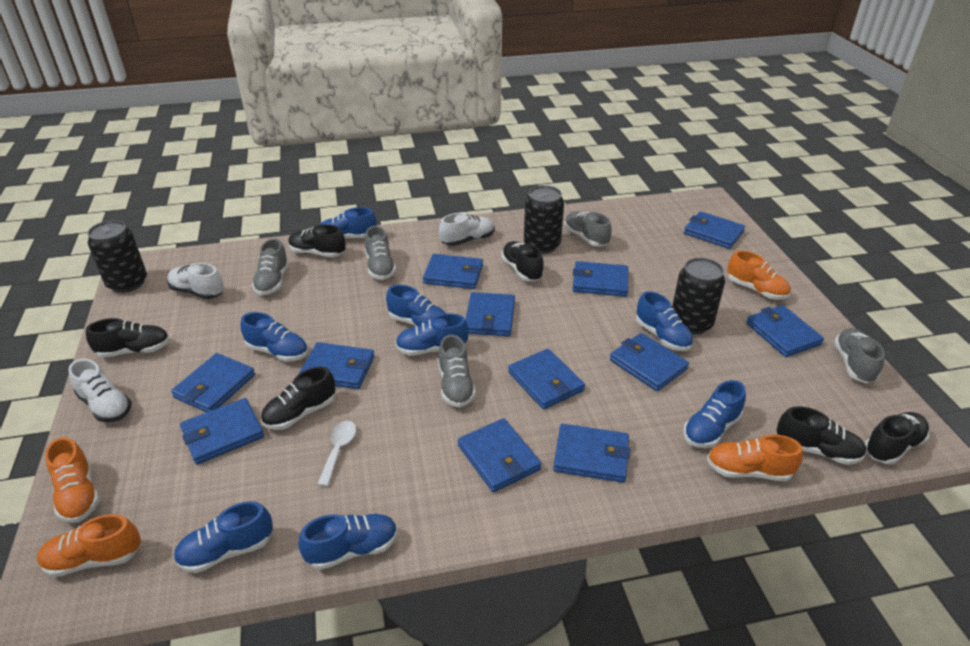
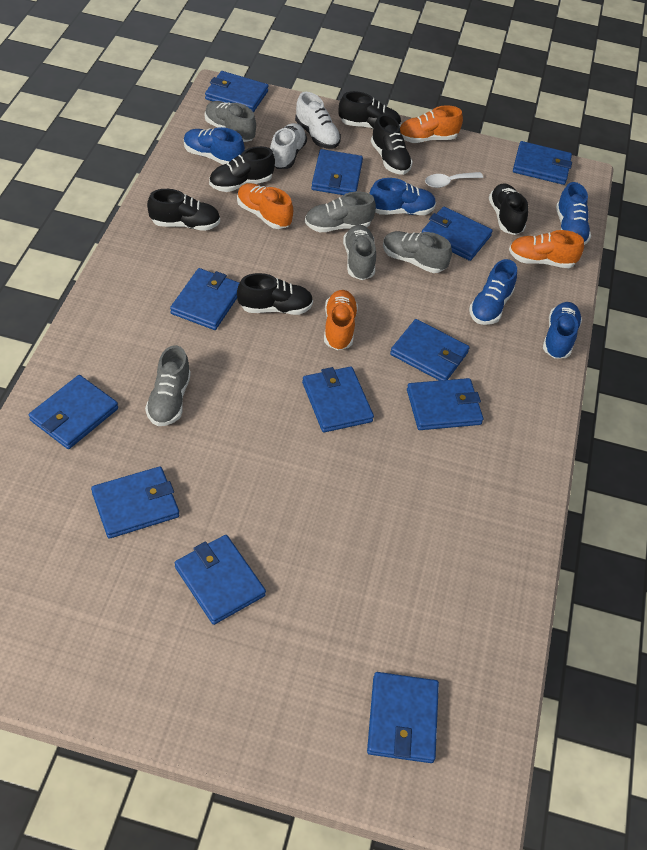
black can: 3 -> 0
blue shoe: 8 -> 5
white shoe: 3 -> 2

